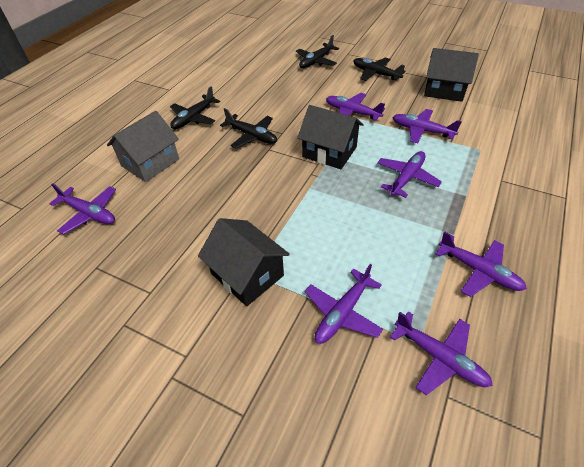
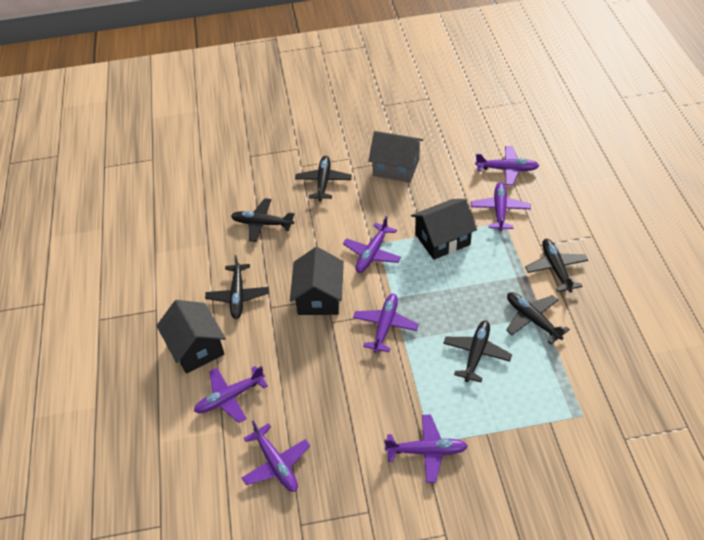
black plane: 4 -> 6

